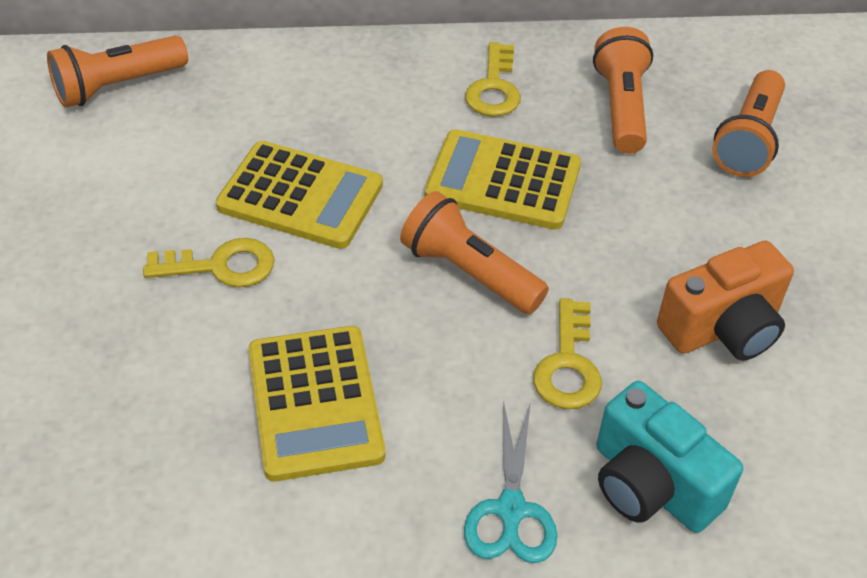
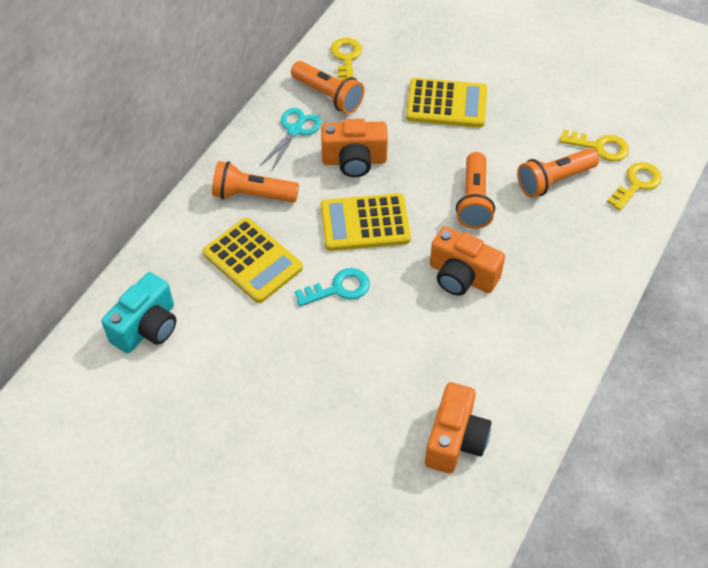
orange camera: 1 -> 3
turquoise key: 0 -> 1

